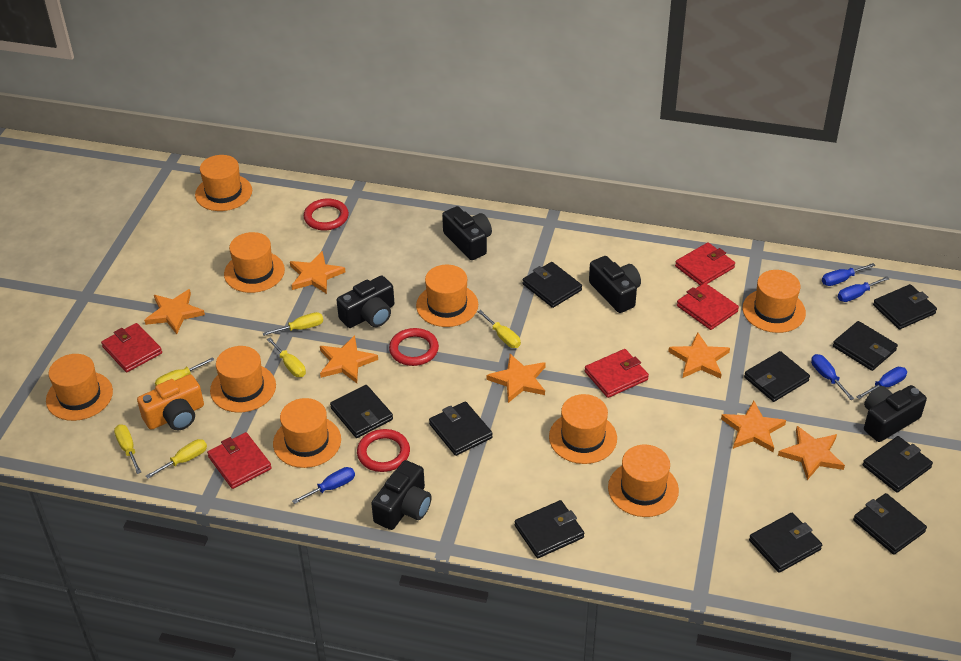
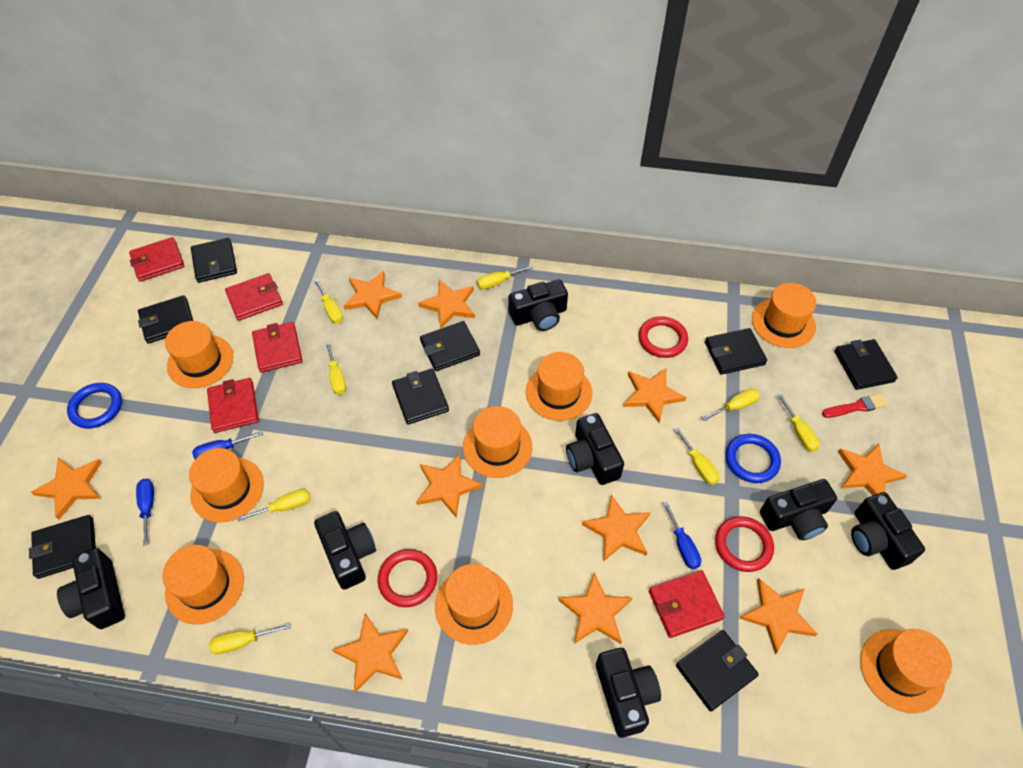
black camera: 5 -> 7
black wallet: 10 -> 8
blue ring: 0 -> 2
blue screwdriver: 5 -> 3
orange camera: 1 -> 0
orange hat: 9 -> 8
orange star: 7 -> 10
red brush: 0 -> 1
yellow screwdriver: 6 -> 8

